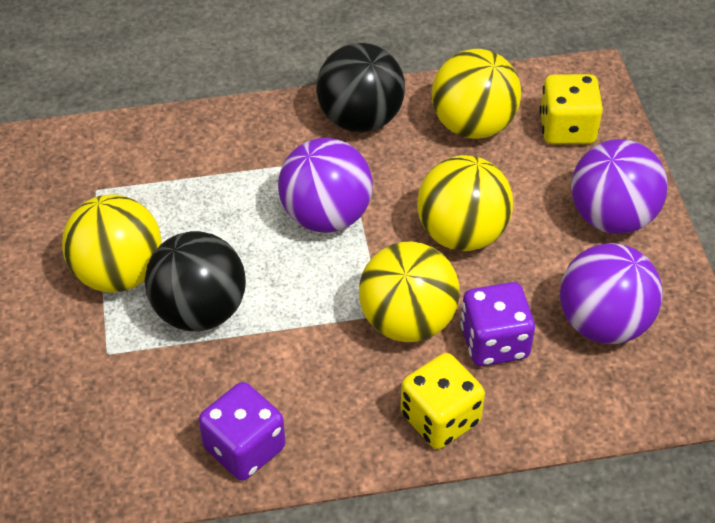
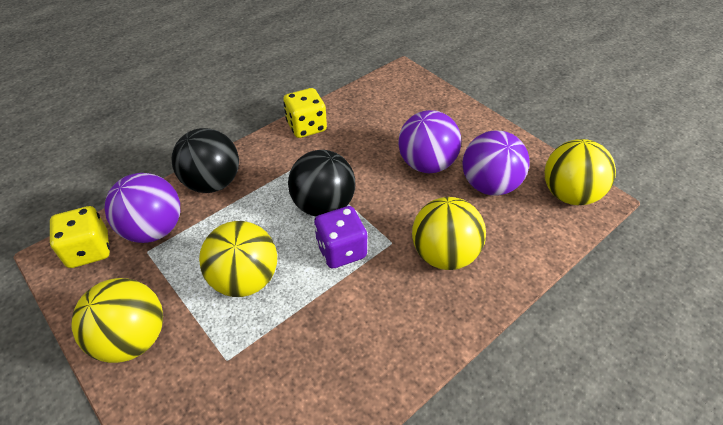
purple dice: 2 -> 1

